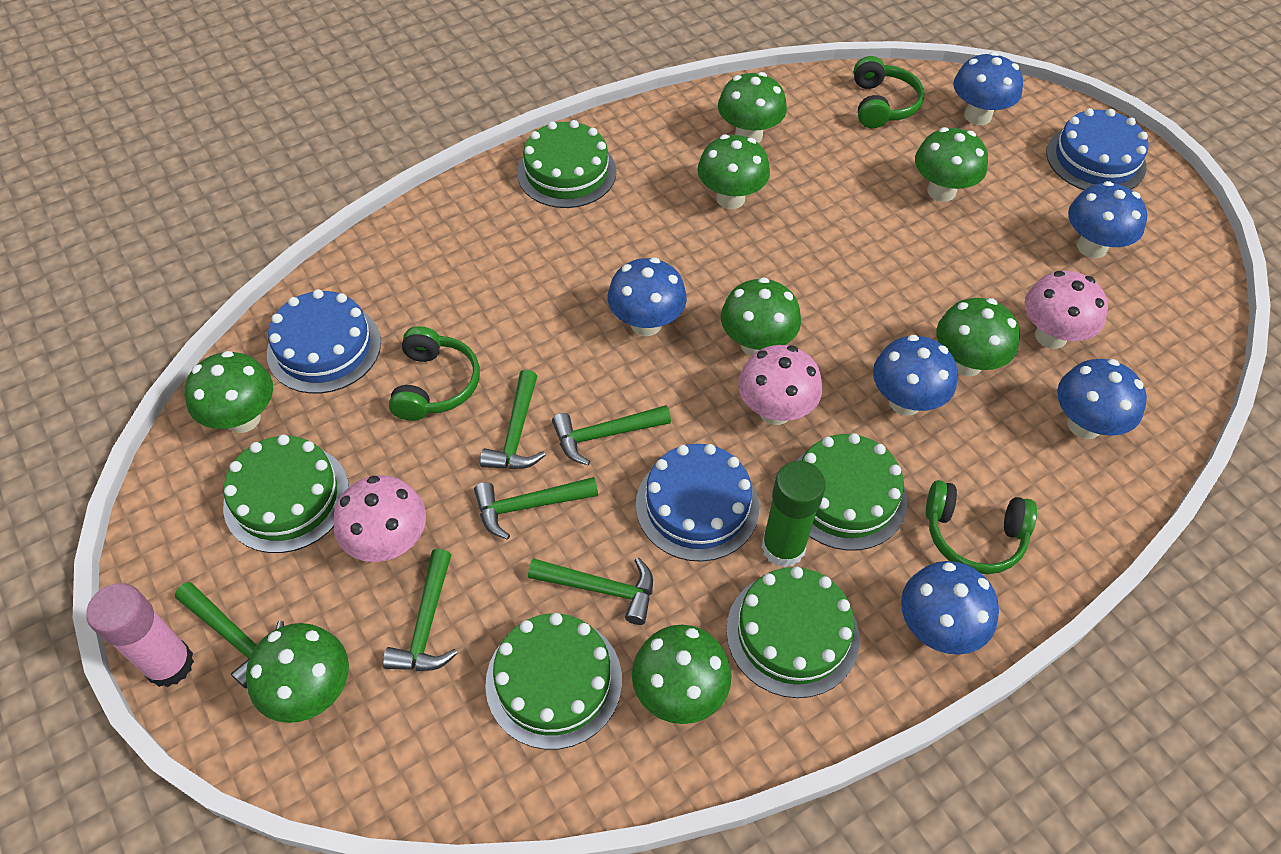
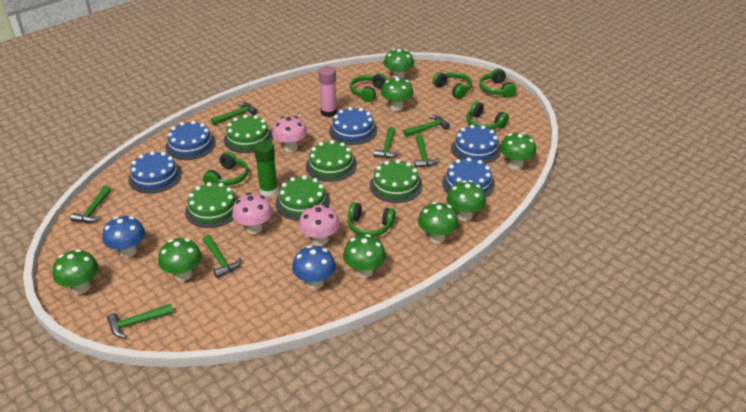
blue cake: 3 -> 5
blue mushroom: 6 -> 2
green hammer: 6 -> 7
green headphones: 3 -> 6

